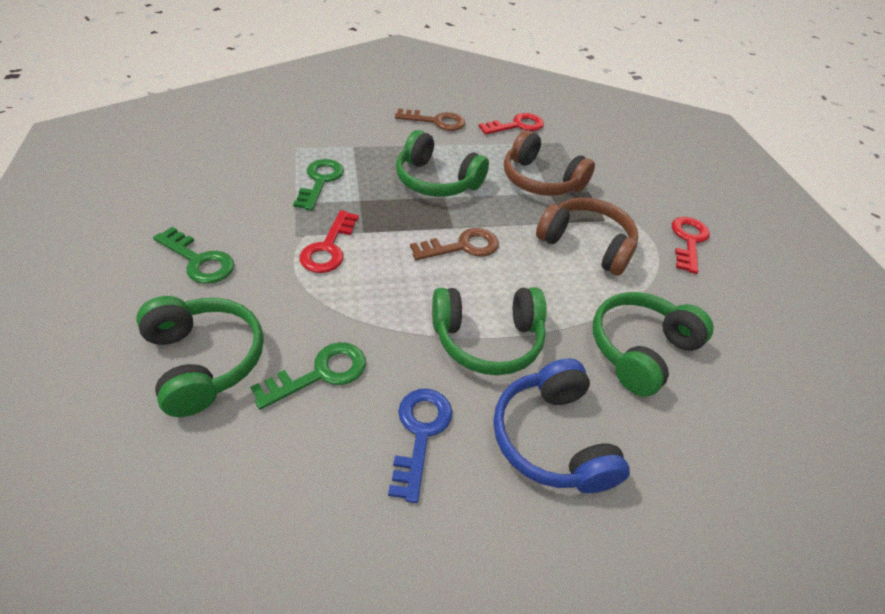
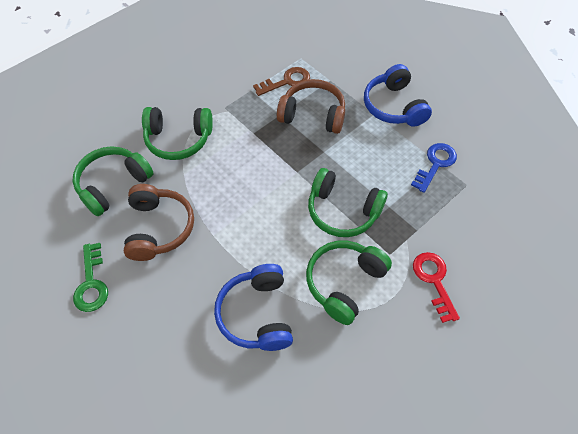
blue headphones: 1 -> 2
brown key: 2 -> 1
green key: 3 -> 1
red key: 3 -> 1

